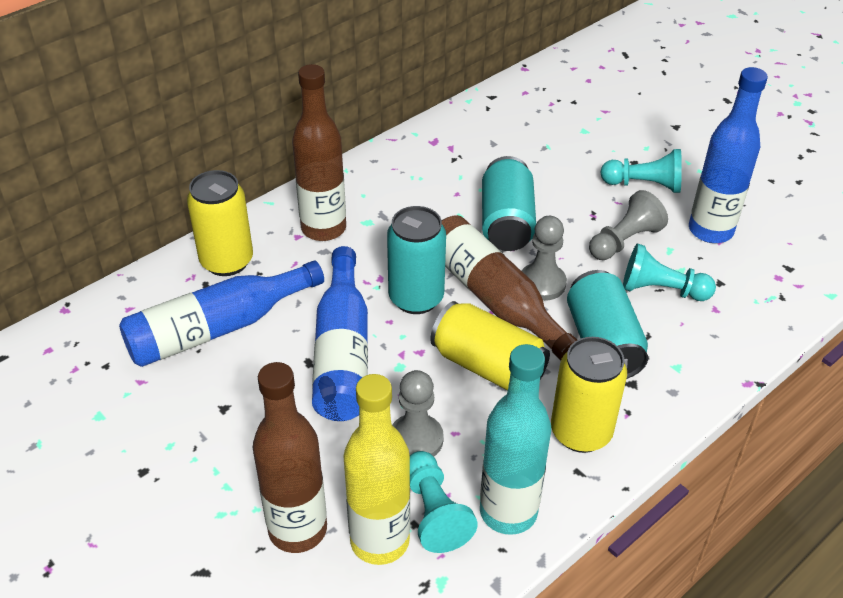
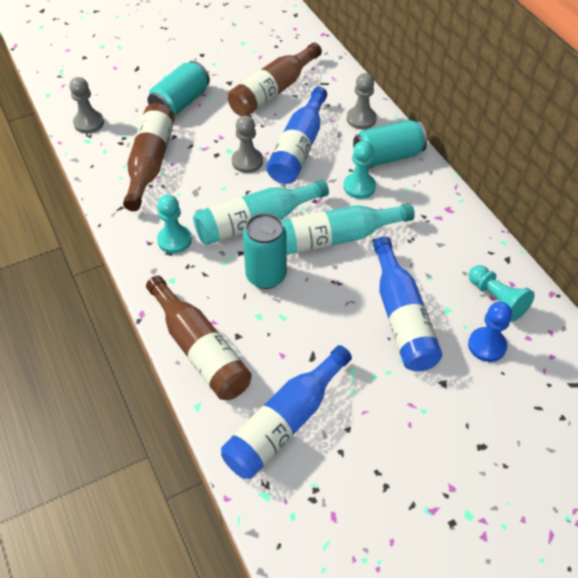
blue pawn: 0 -> 1
turquoise bottle: 1 -> 2
yellow bottle: 1 -> 0
yellow can: 3 -> 0

